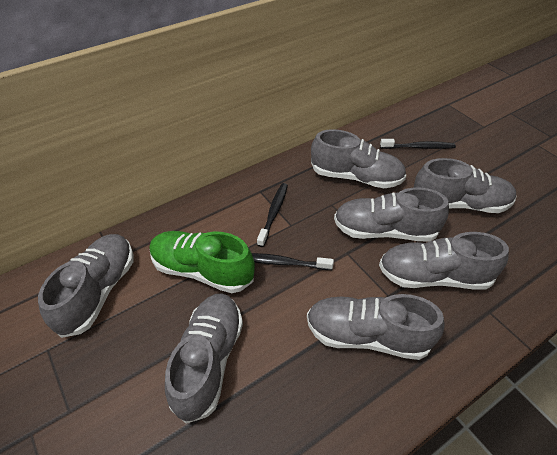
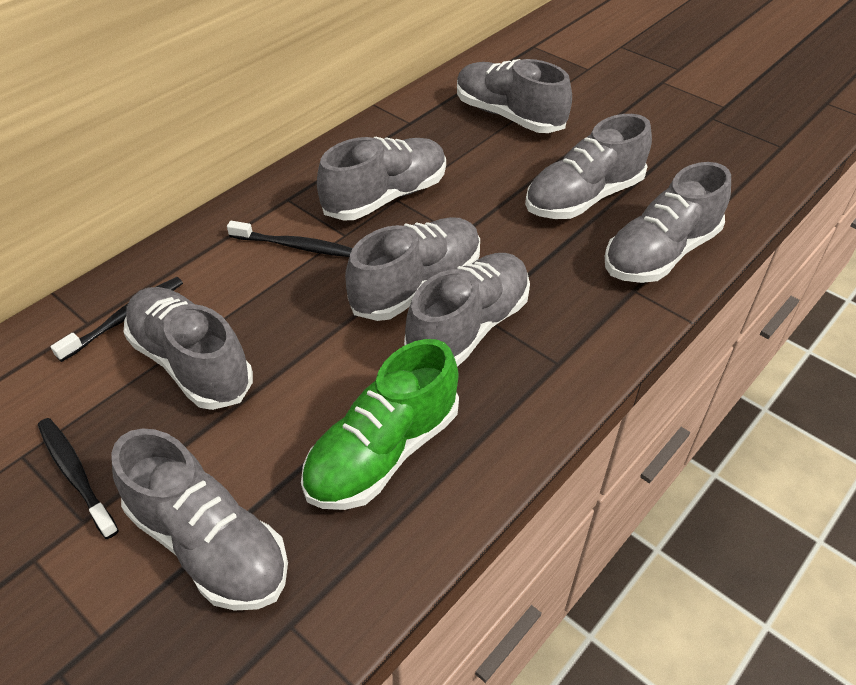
grey shoe: 7 -> 8

